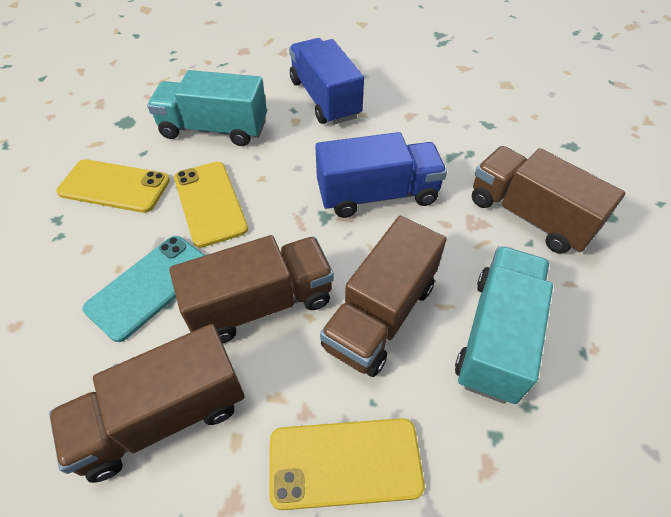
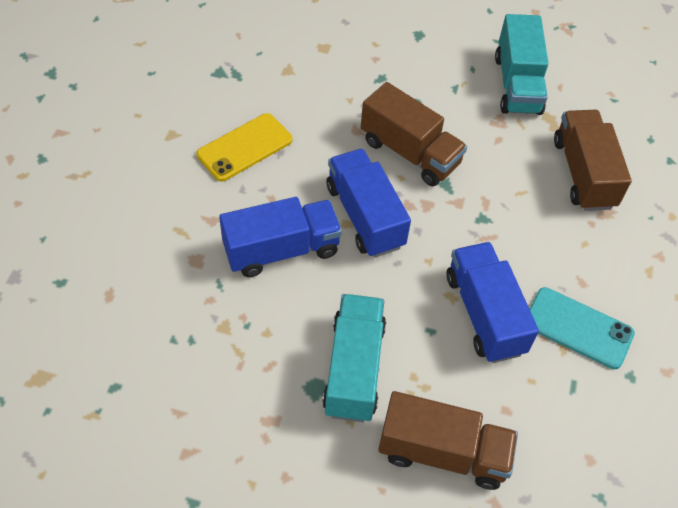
blue truck: 2 -> 3
brown truck: 4 -> 3
yellow phone: 3 -> 1

